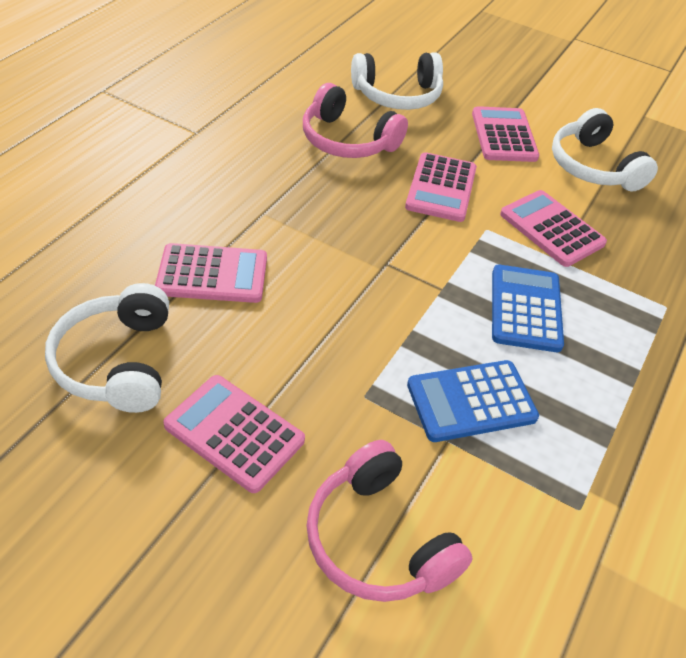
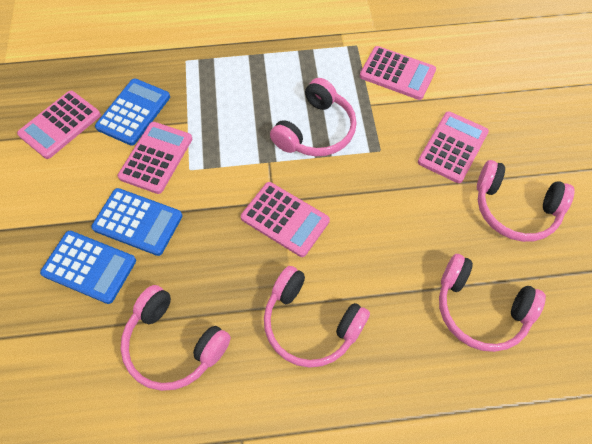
blue calculator: 2 -> 3
pink headphones: 2 -> 5
white headphones: 3 -> 0

